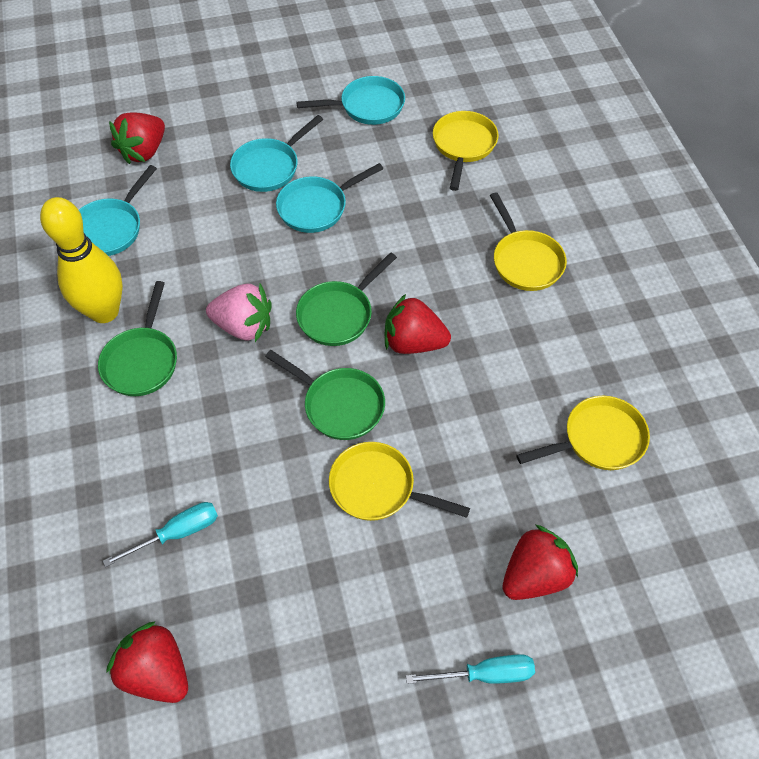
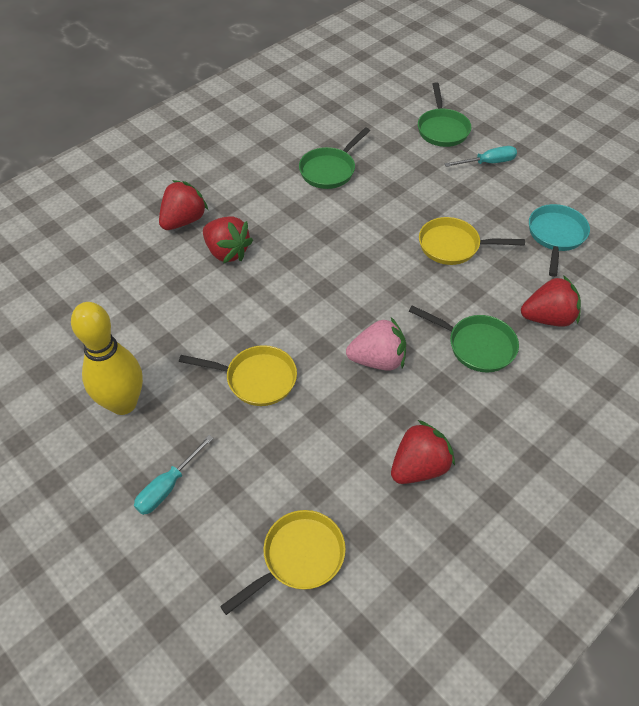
turquoise pan: 4 -> 1
yellow pan: 4 -> 3

